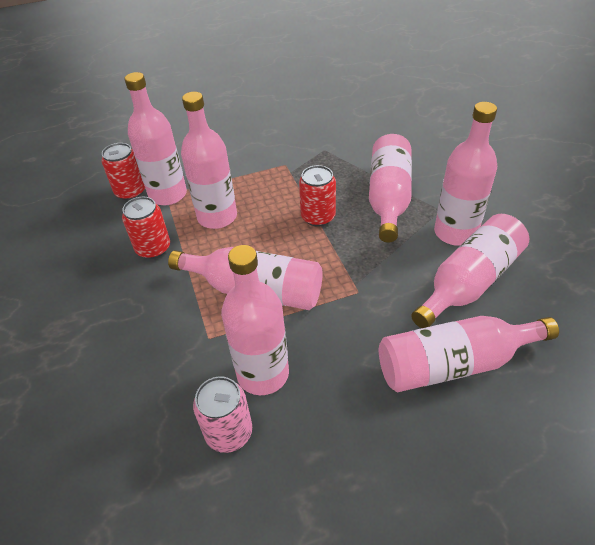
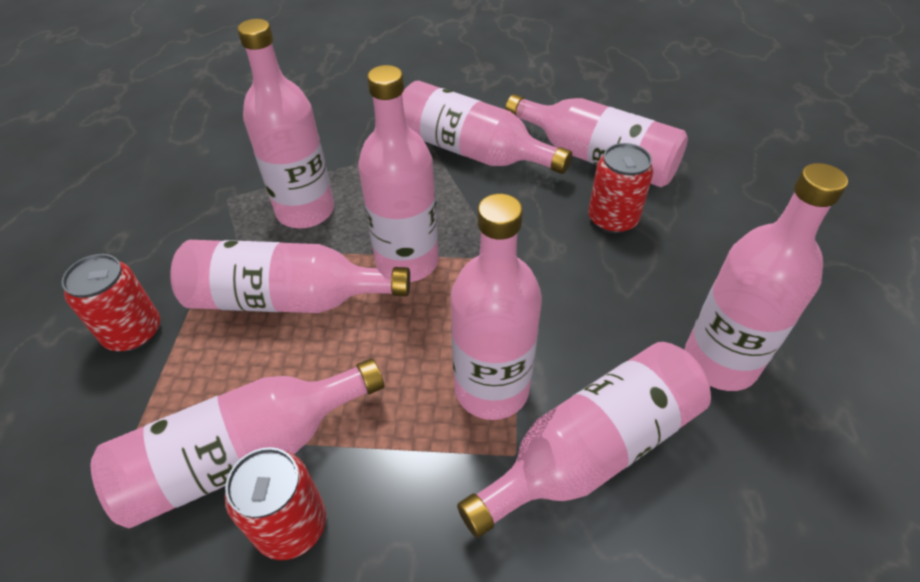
pink bottle: 8 -> 9
pink can: 1 -> 0

